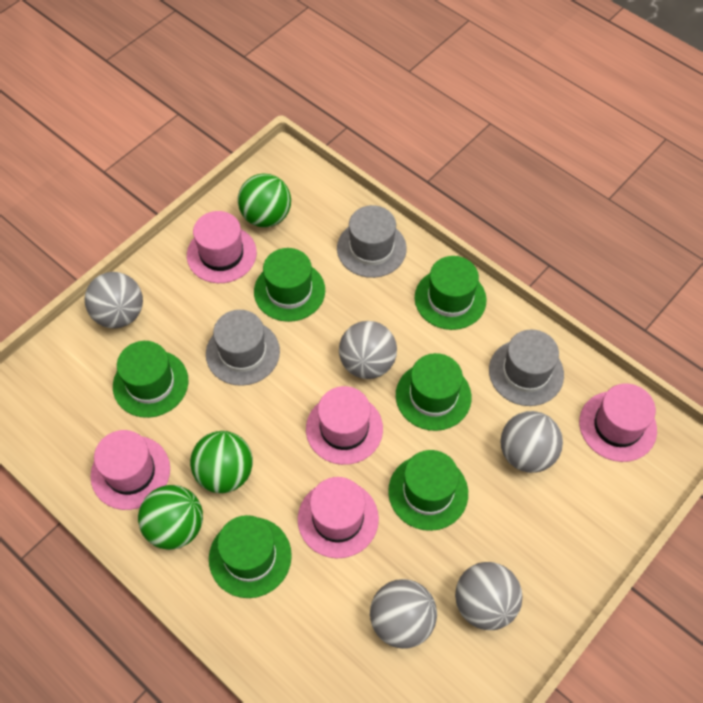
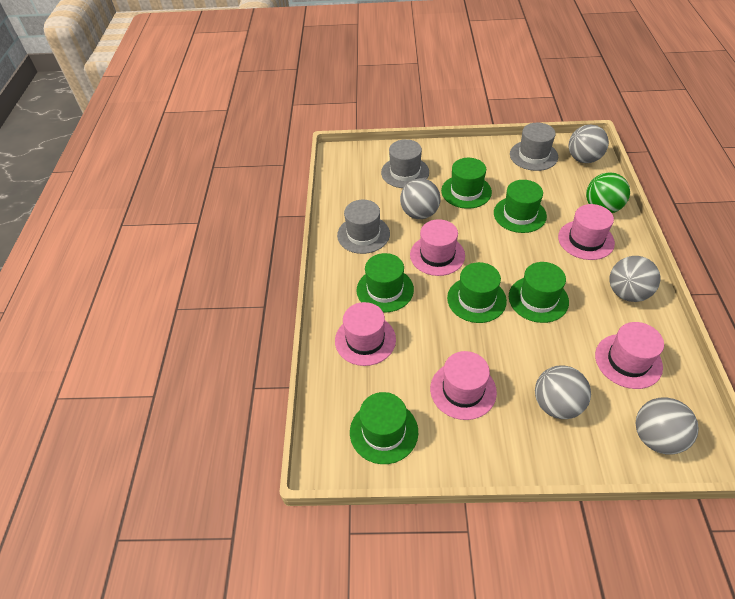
green ball: 3 -> 1

